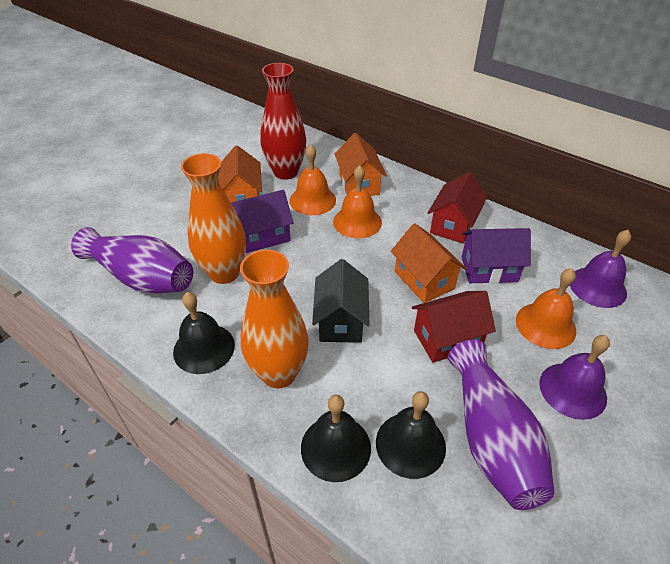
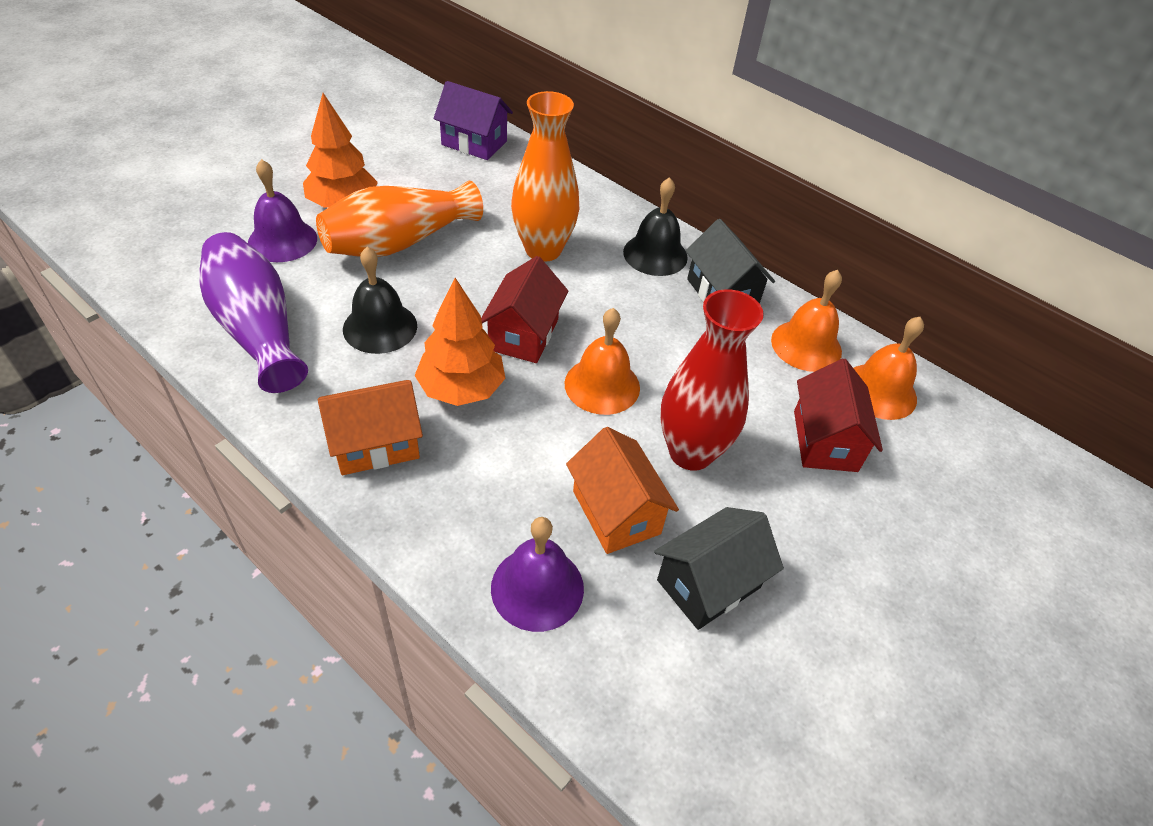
black bell: 3 -> 2
black house: 1 -> 2
orange house: 3 -> 2
orange tree: 0 -> 2
purple house: 2 -> 1
purple vase: 2 -> 1

